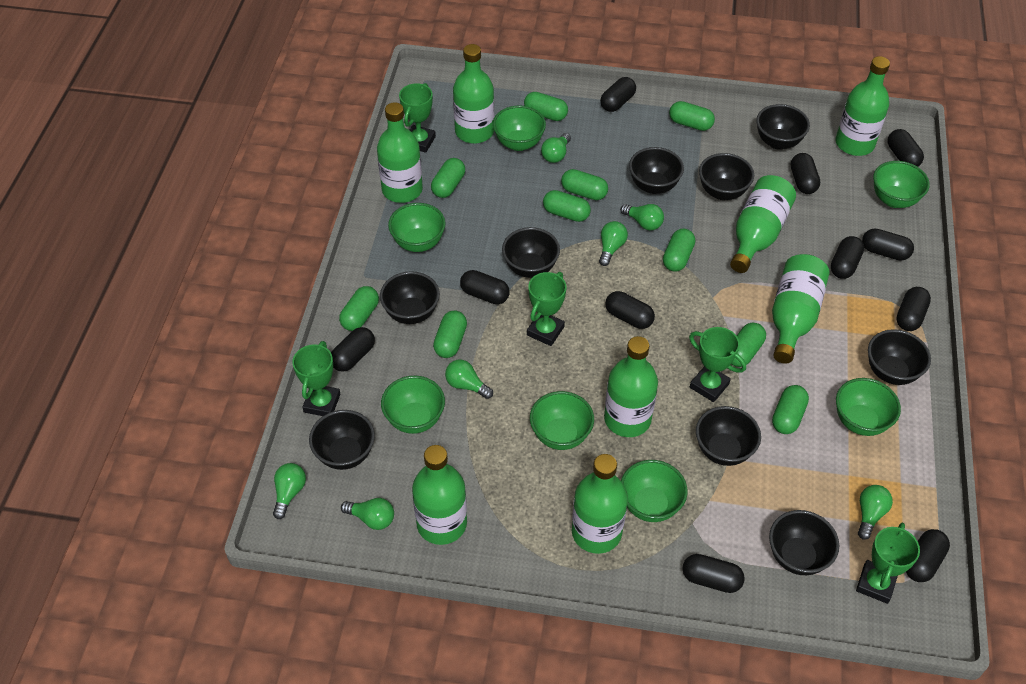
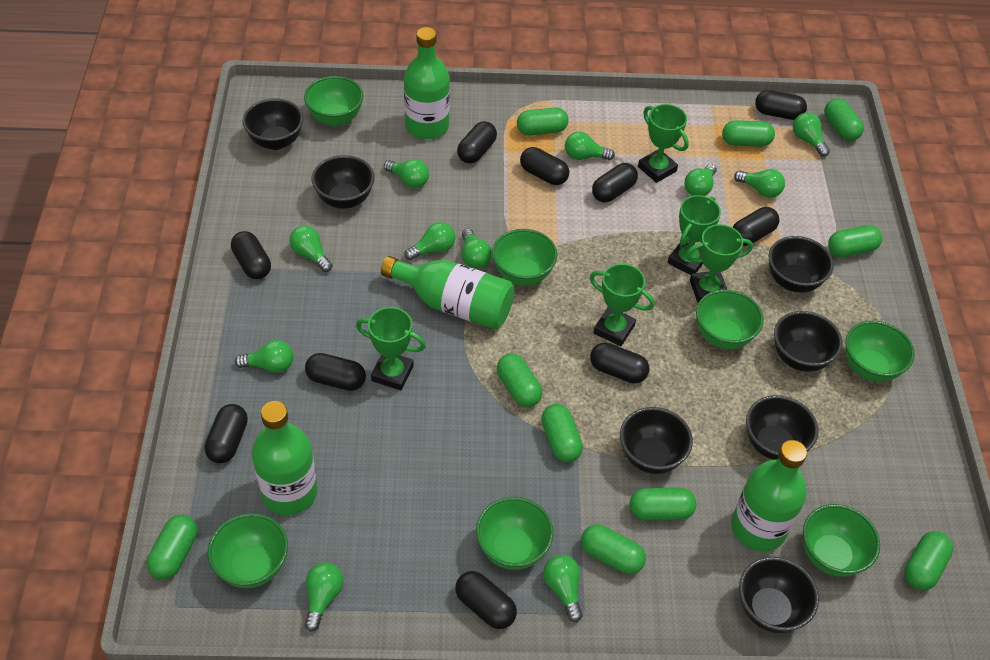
black bowl: 9 -> 7
black capsule: 11 -> 10
green bottle: 8 -> 4
green light bulb: 7 -> 11

